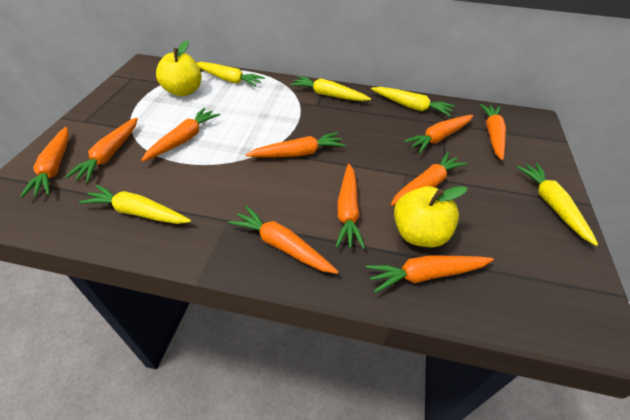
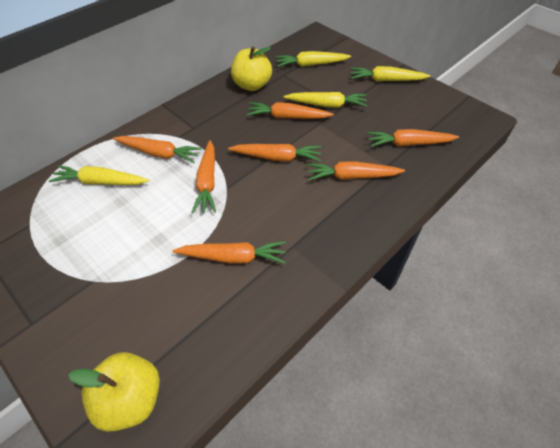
orange carrot: 10 -> 7
yellow carrot: 5 -> 4

